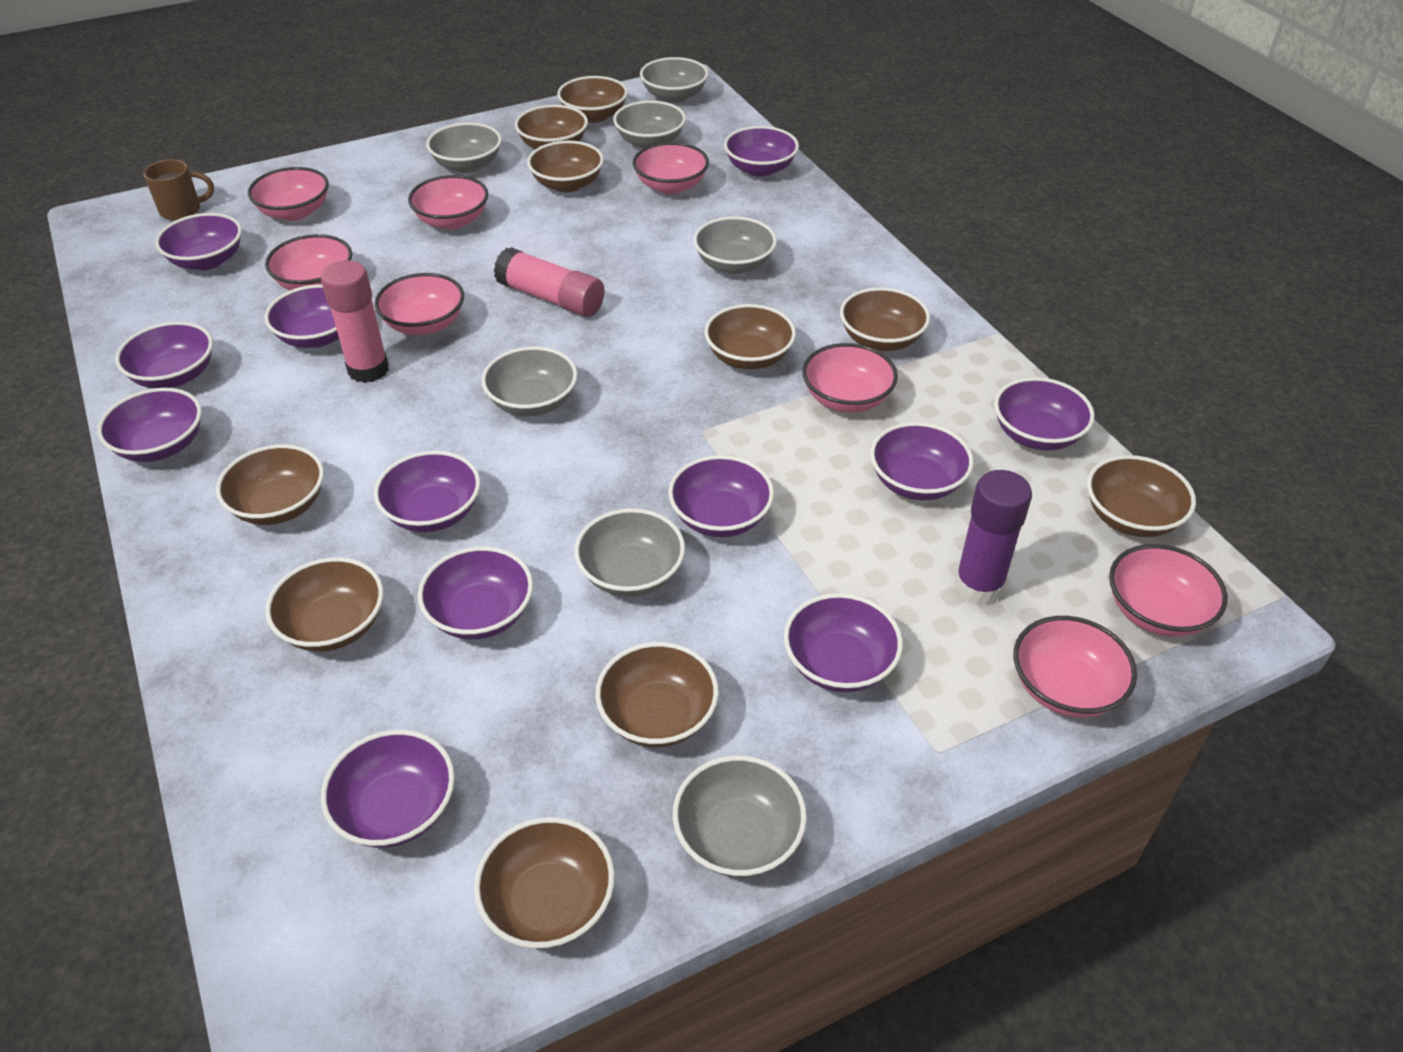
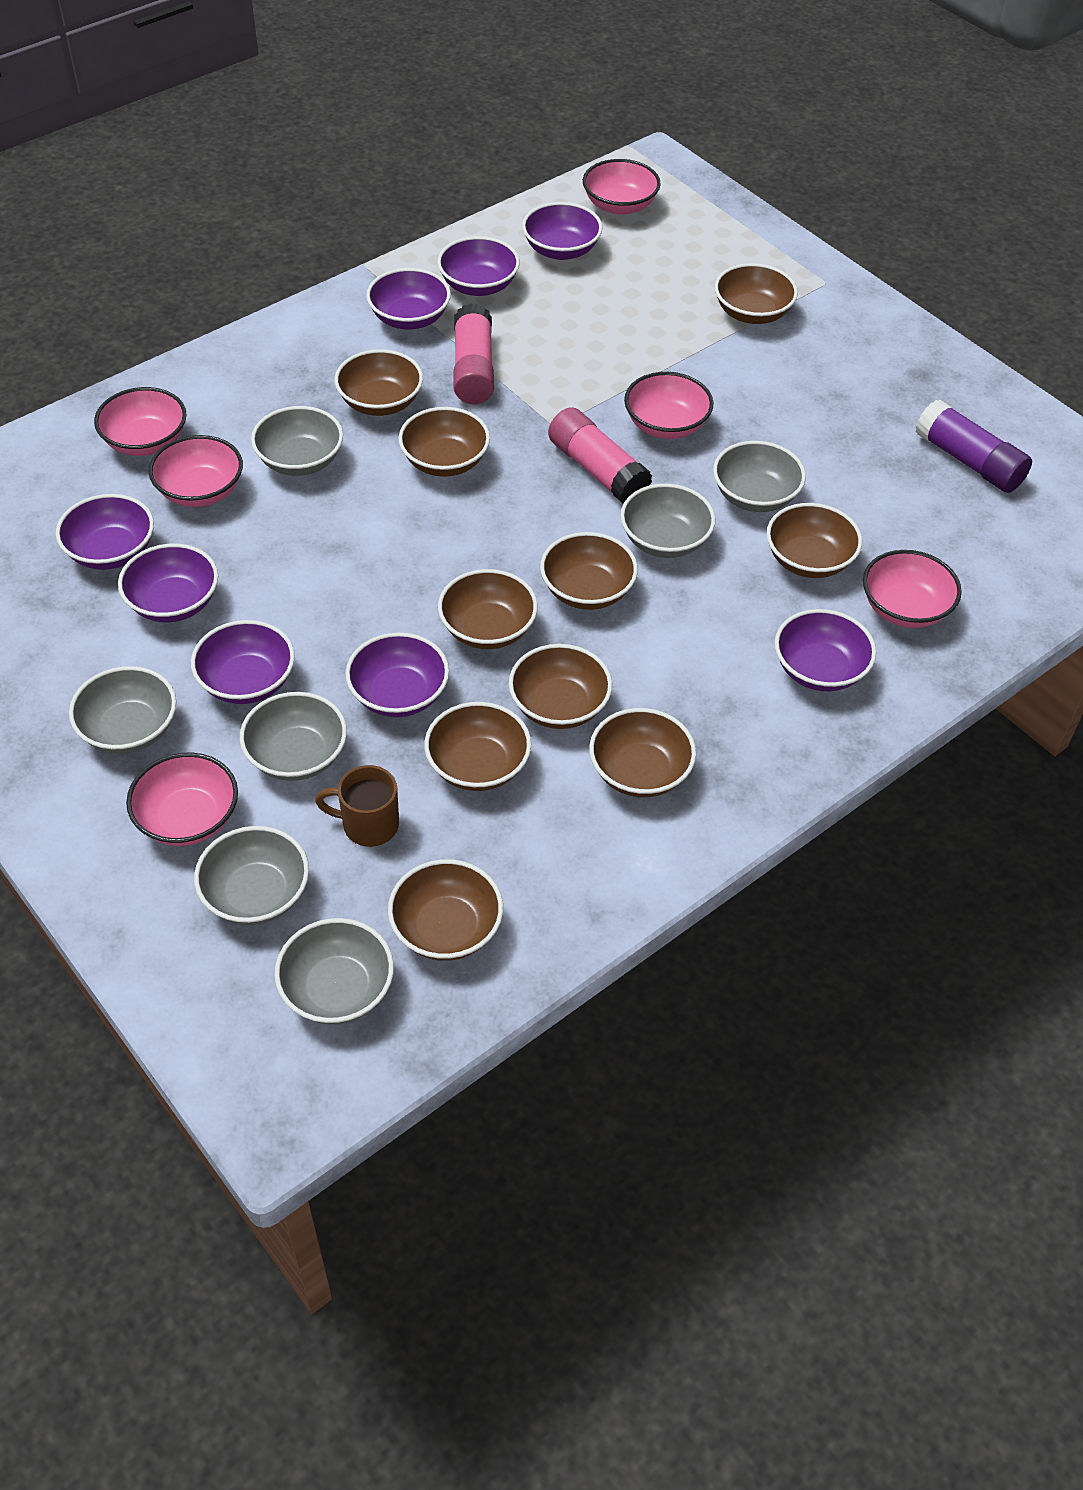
pink bowl: 8 -> 6
purple bowl: 12 -> 8

